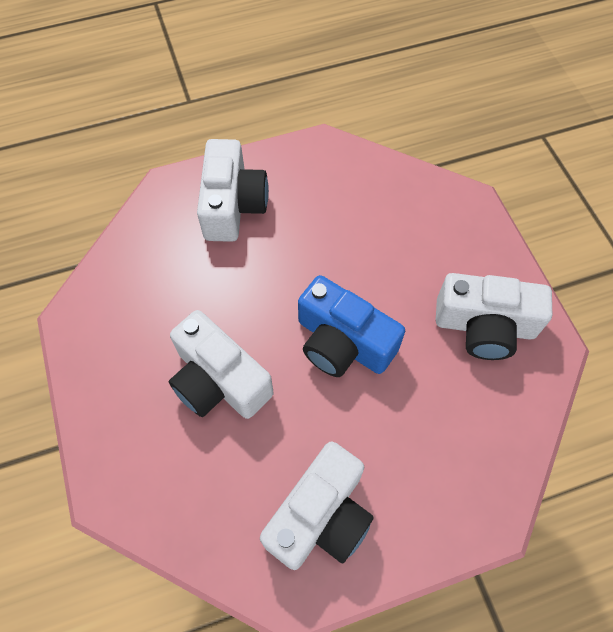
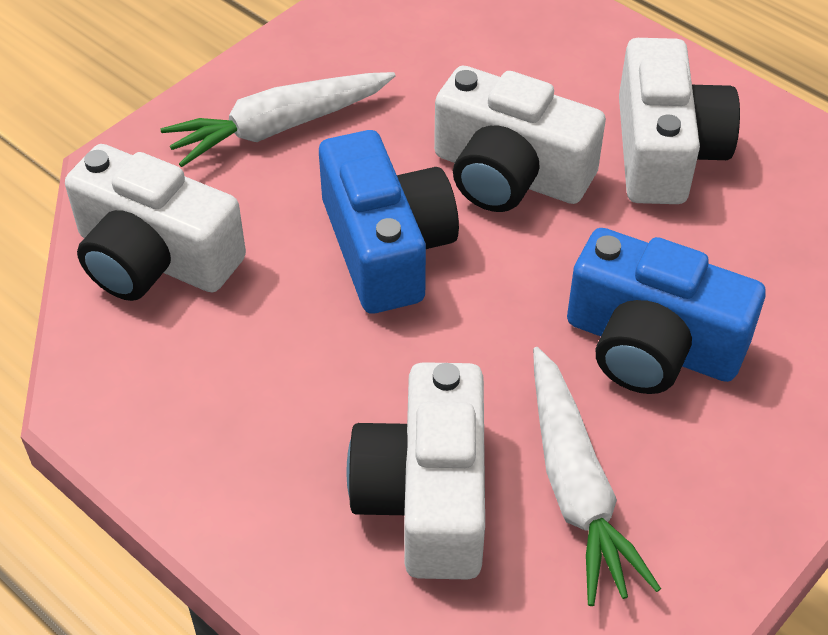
blue camera: 1 -> 2
white carrot: 0 -> 2

